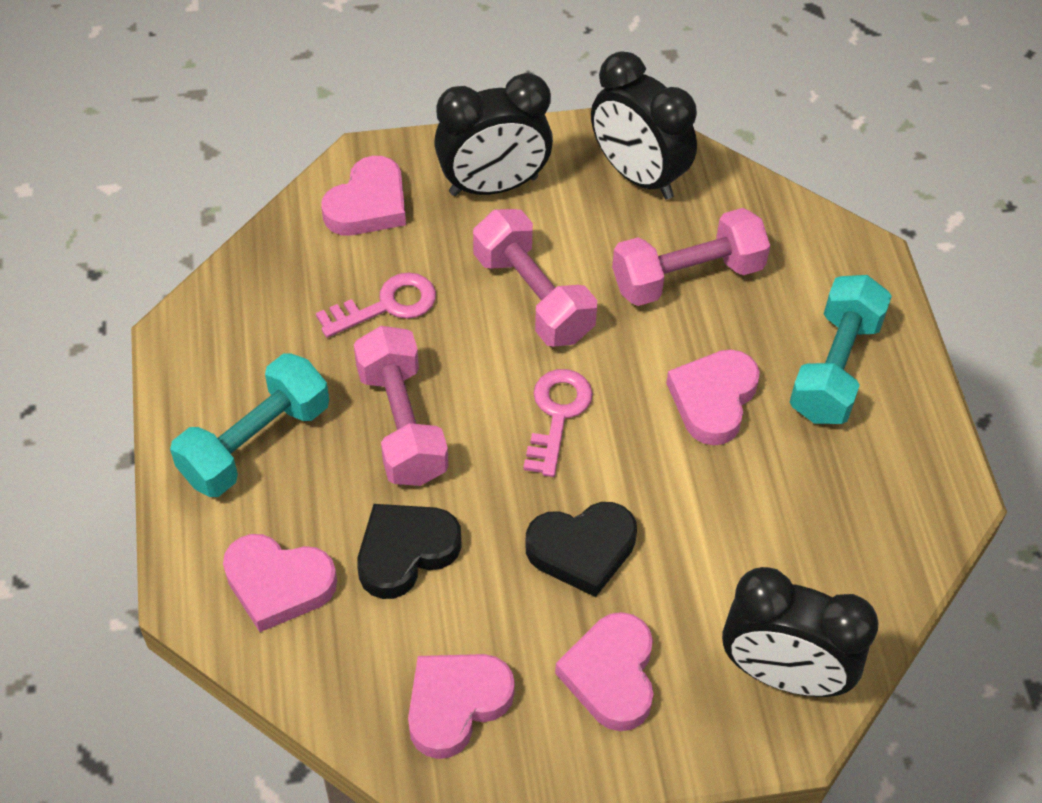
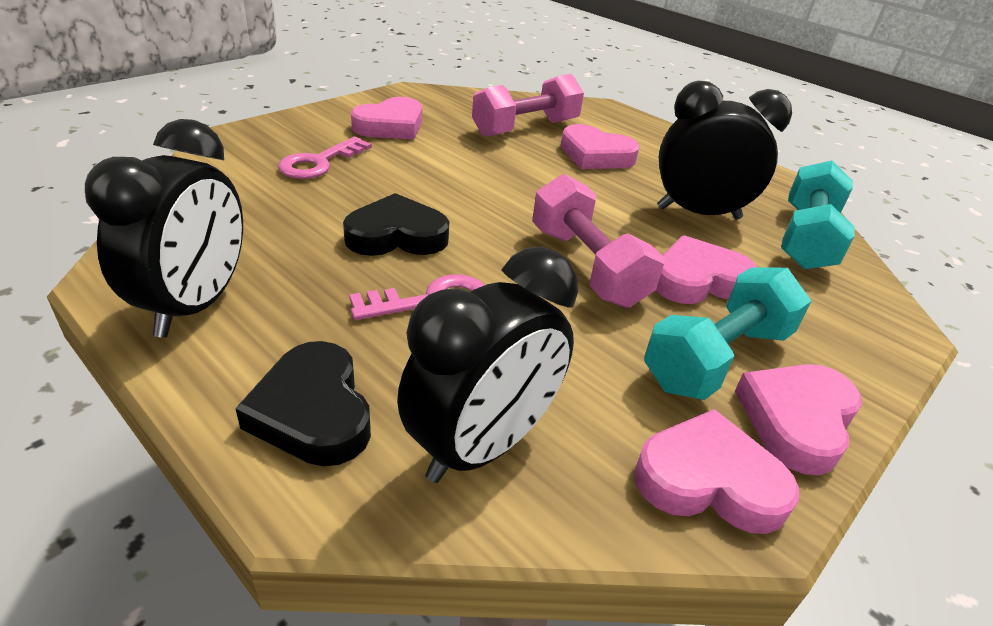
pink dumbbell: 3 -> 2

